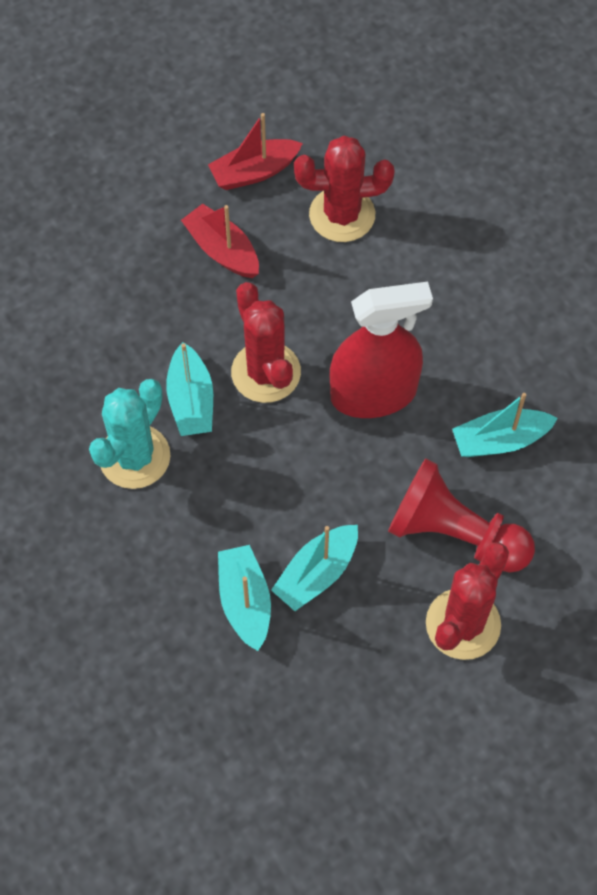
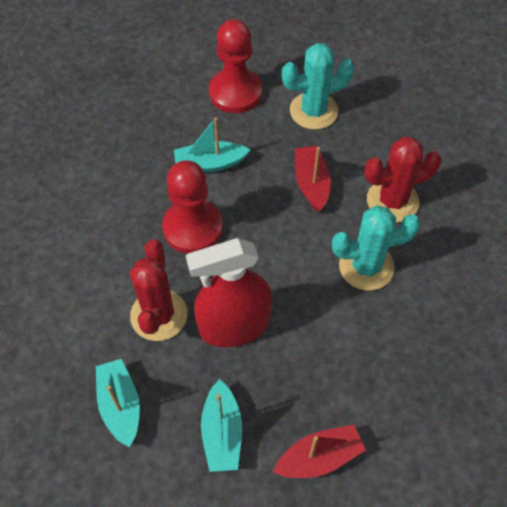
red cactus: 3 -> 2
red pawn: 1 -> 2
turquoise boat: 4 -> 3
turquoise cactus: 1 -> 2

